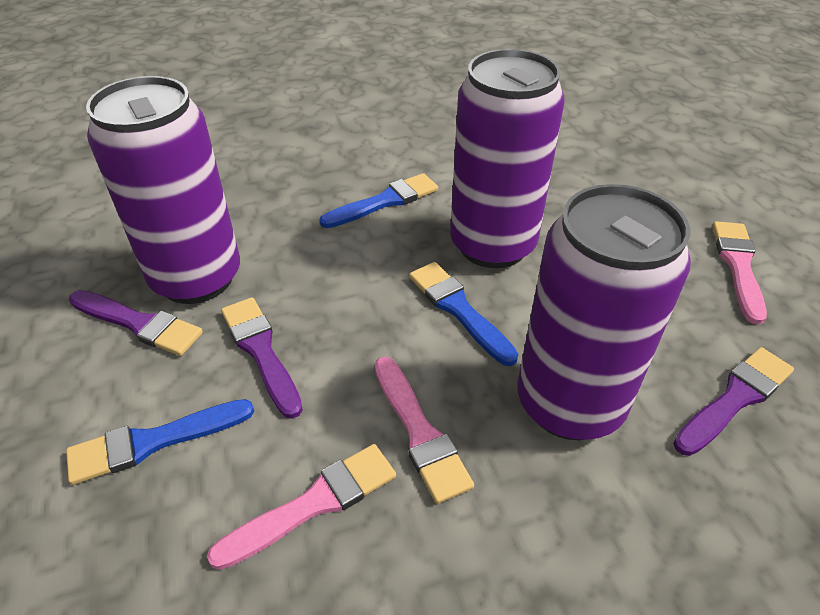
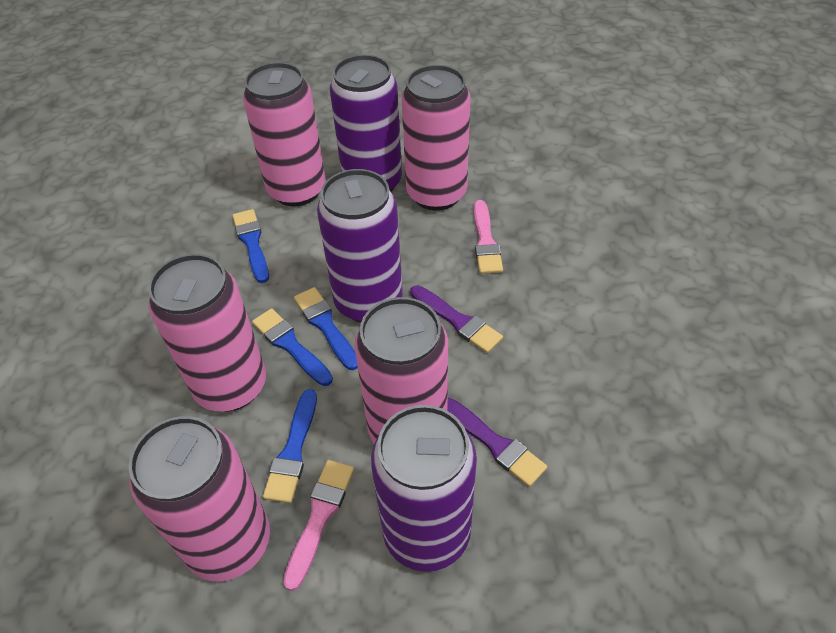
blue brush: 3 -> 4
pink brush: 3 -> 2
pink can: 0 -> 5
purple brush: 3 -> 2

